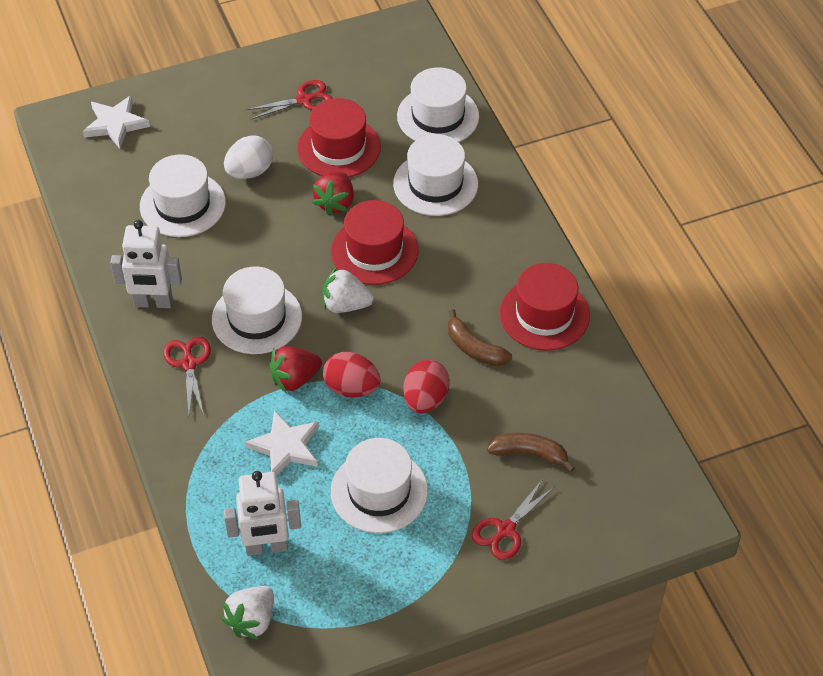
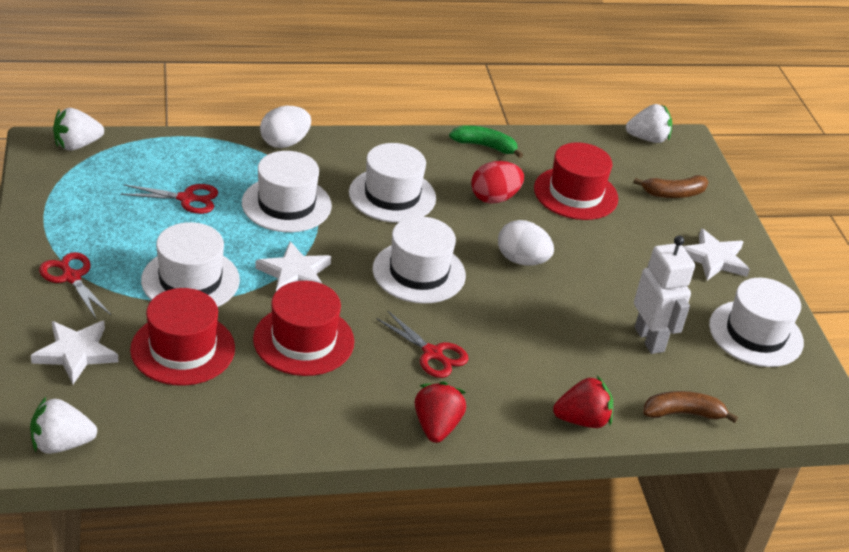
green banana: 0 -> 1
red egg: 2 -> 1
white egg: 1 -> 2
white robot: 2 -> 1
white star: 2 -> 3
white strawberry: 2 -> 3

